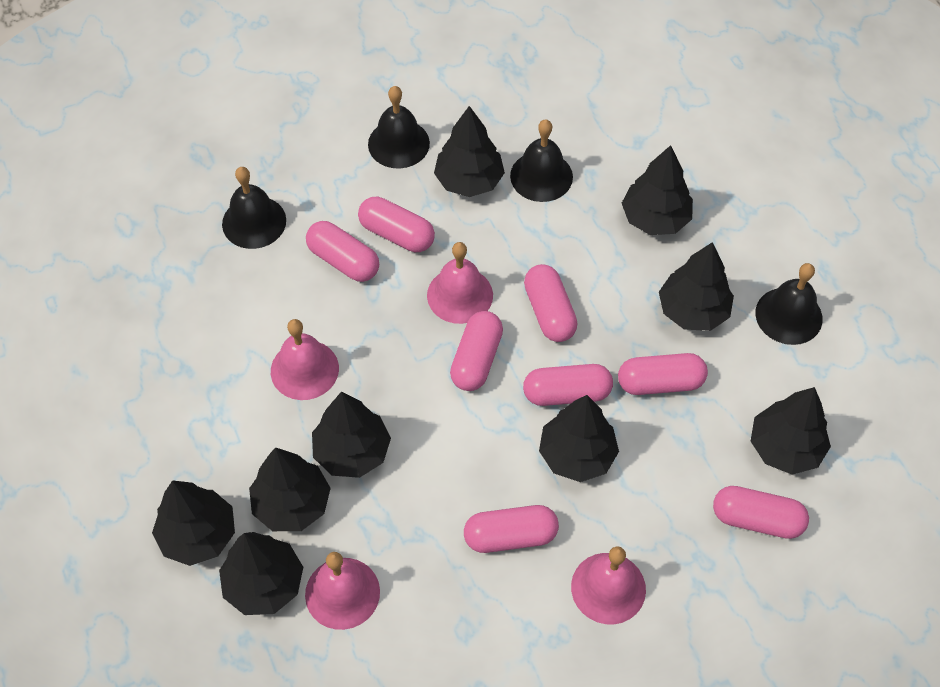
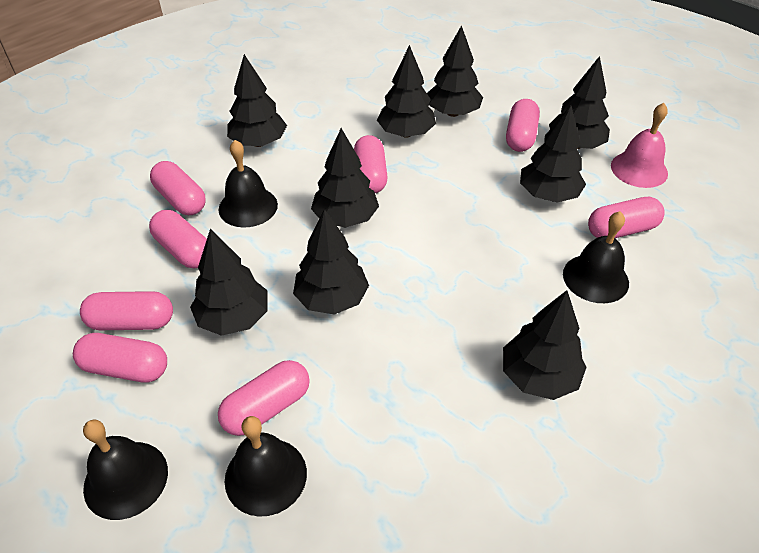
pink bell: 4 -> 1

